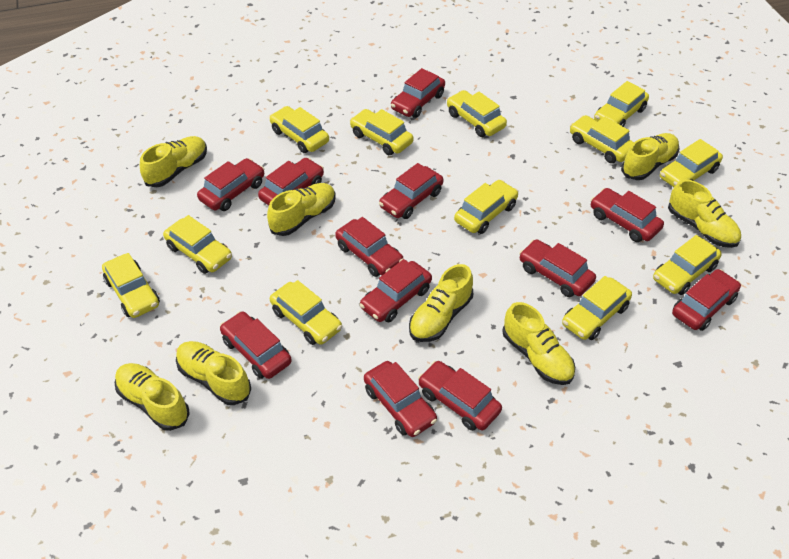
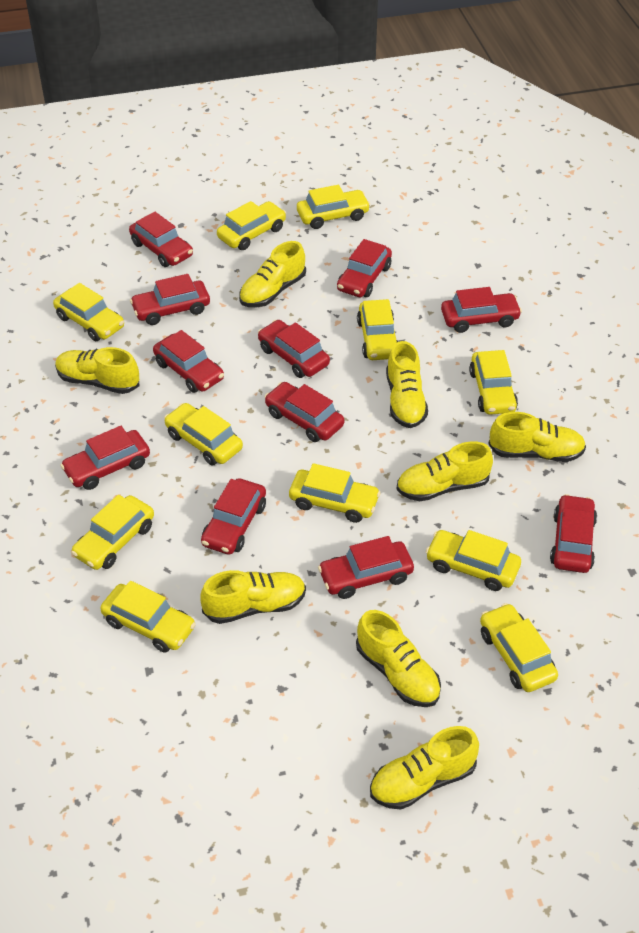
red car: 12 -> 11
yellow car: 12 -> 11

